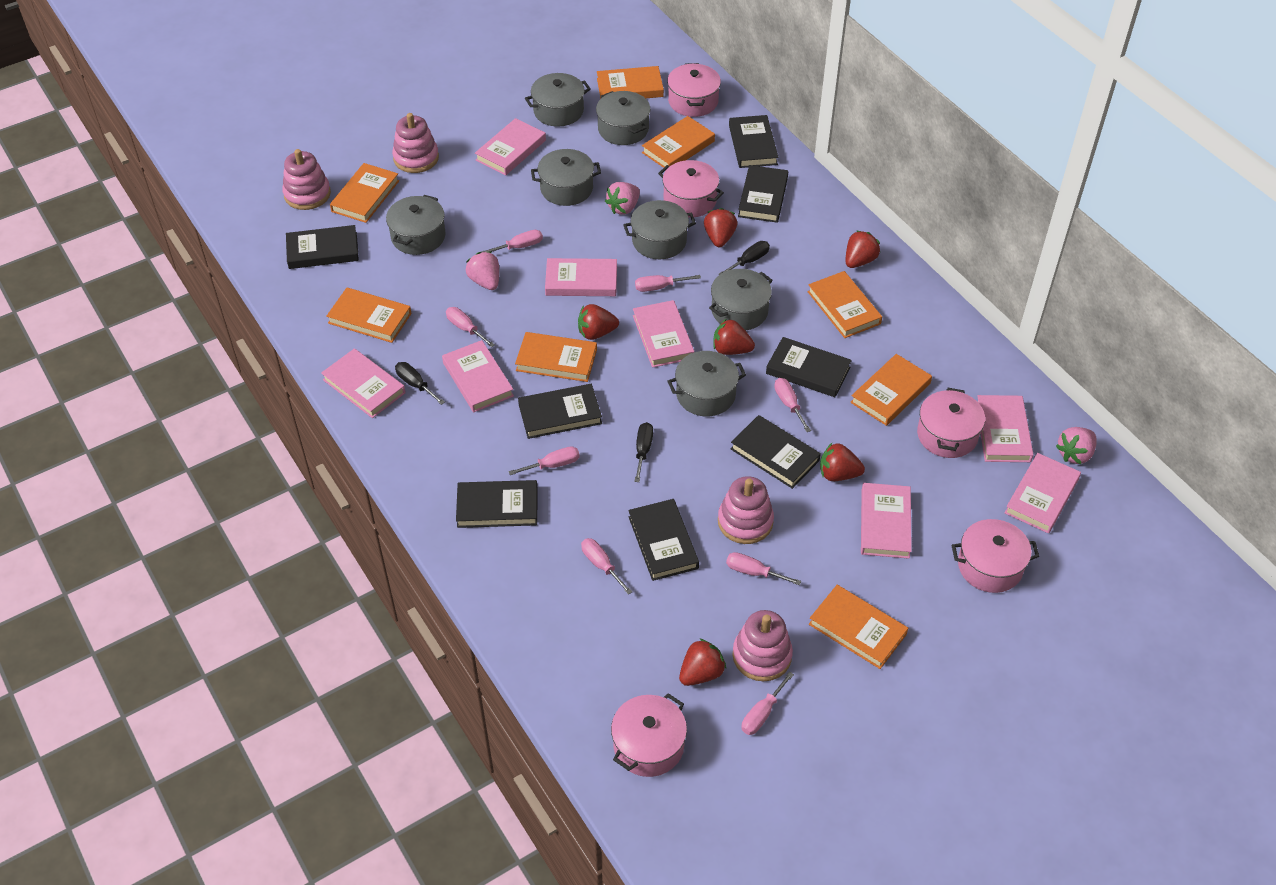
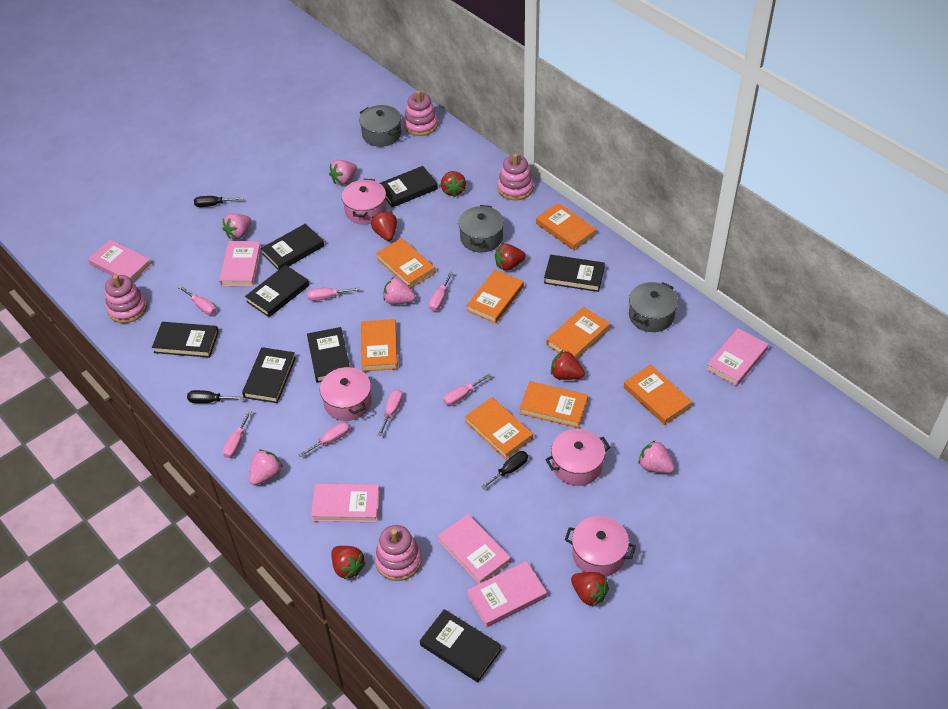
grey pot: 7 -> 3
pink book: 8 -> 6
pink pot: 5 -> 4
pink screwdriver: 8 -> 7
pink strawberry: 3 -> 5

